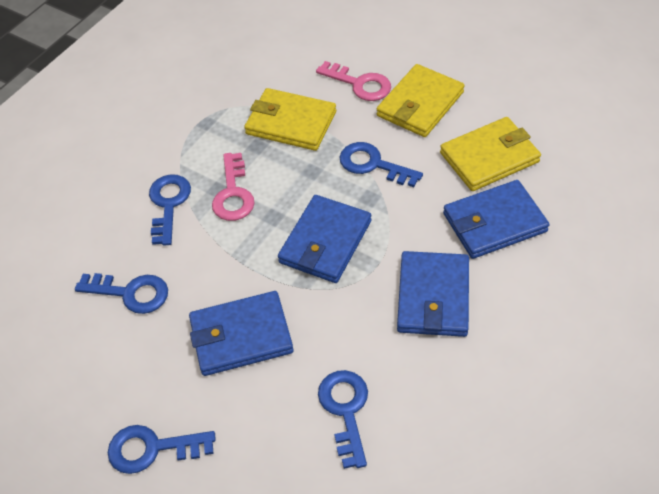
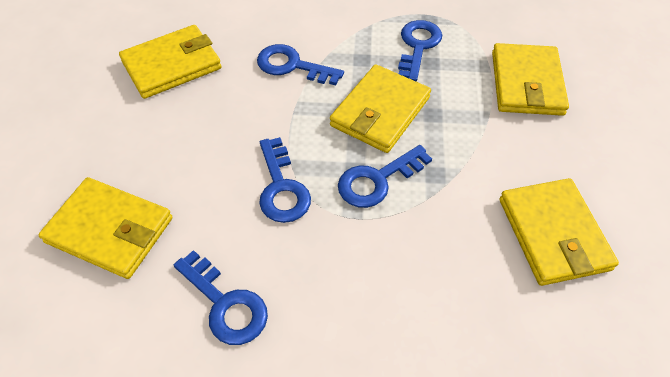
blue wallet: 4 -> 0
pink key: 2 -> 0
yellow wallet: 3 -> 5

